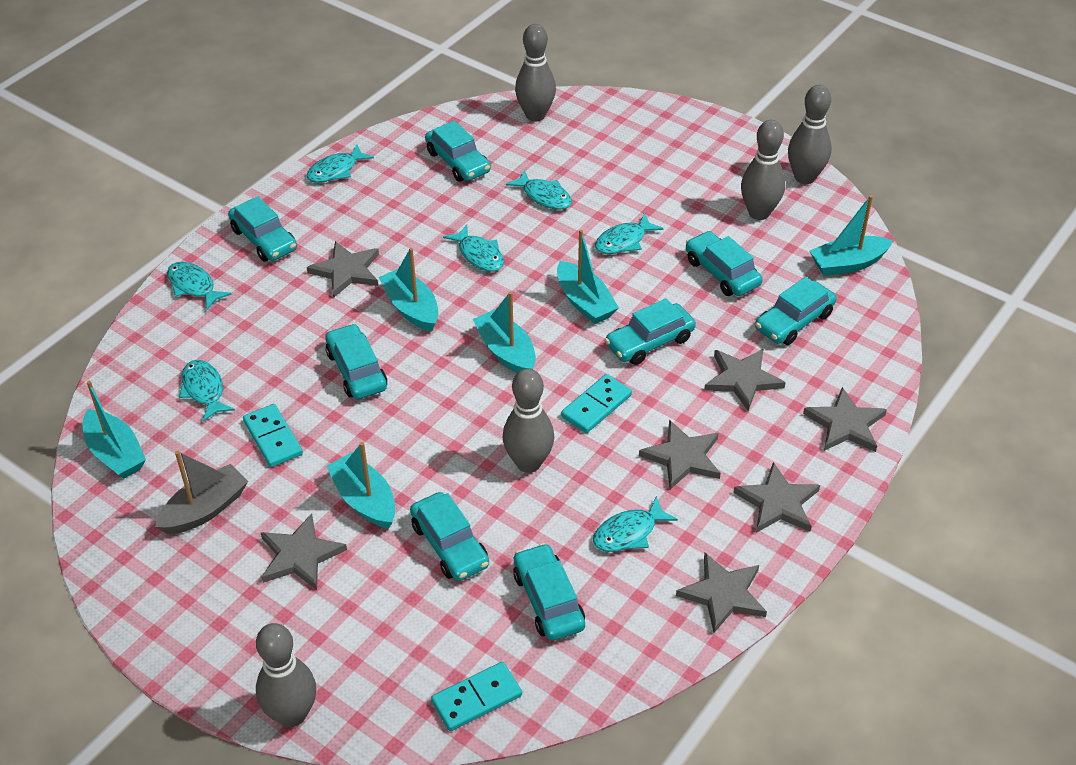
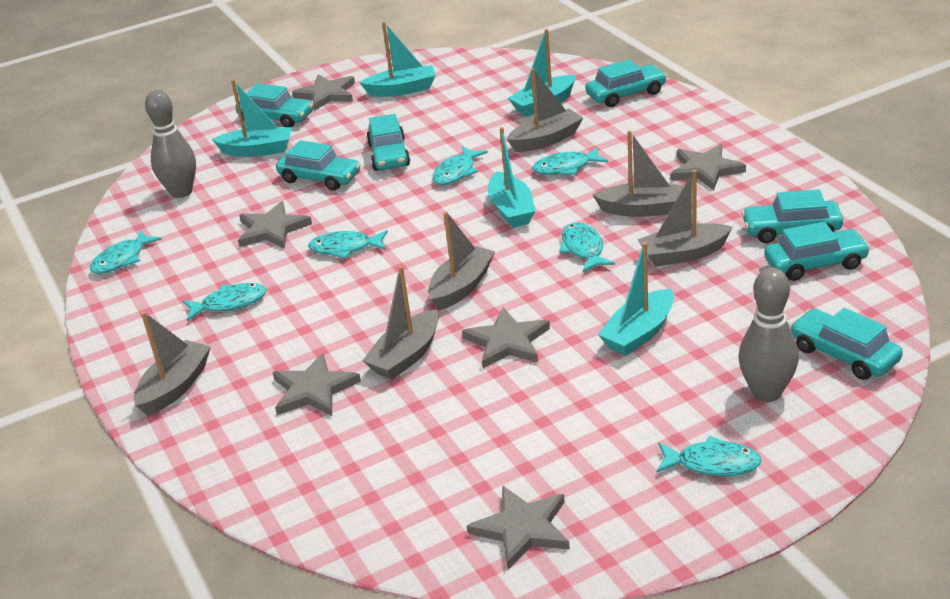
grey boat: 1 -> 6
grey bowling pin: 5 -> 2
grey star: 7 -> 6
turquoise boat: 6 -> 5
turquoise car: 8 -> 7
turquoise domino: 3 -> 0

